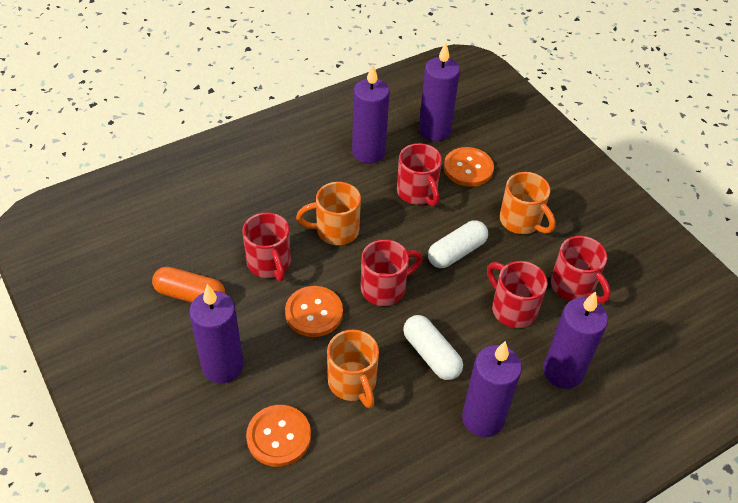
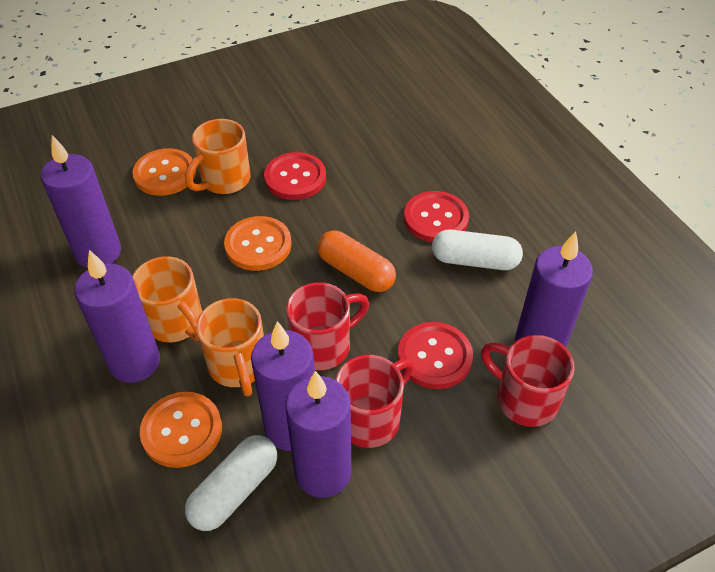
red button: 0 -> 3
red mug: 5 -> 3

